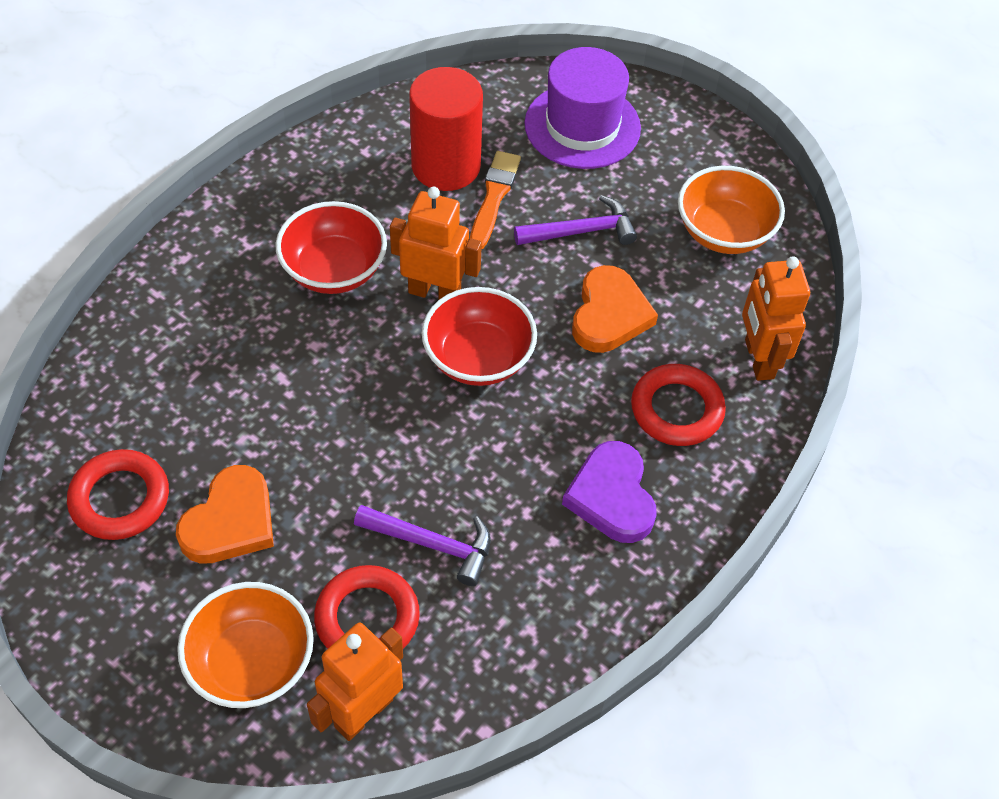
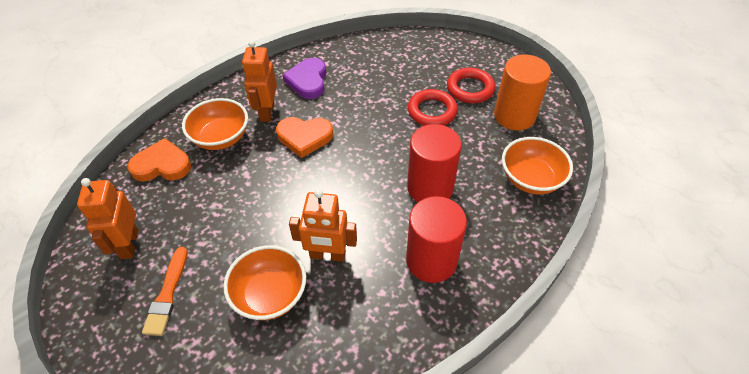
orange bowl: 2 -> 3
orange cylinder: 0 -> 1
purple hammer: 2 -> 0
purple hat: 1 -> 0
red bowl: 2 -> 0
red cylinder: 1 -> 2
red ring: 3 -> 2

